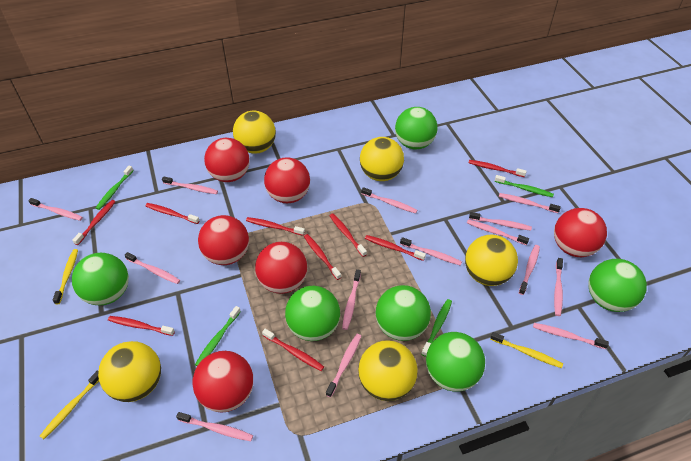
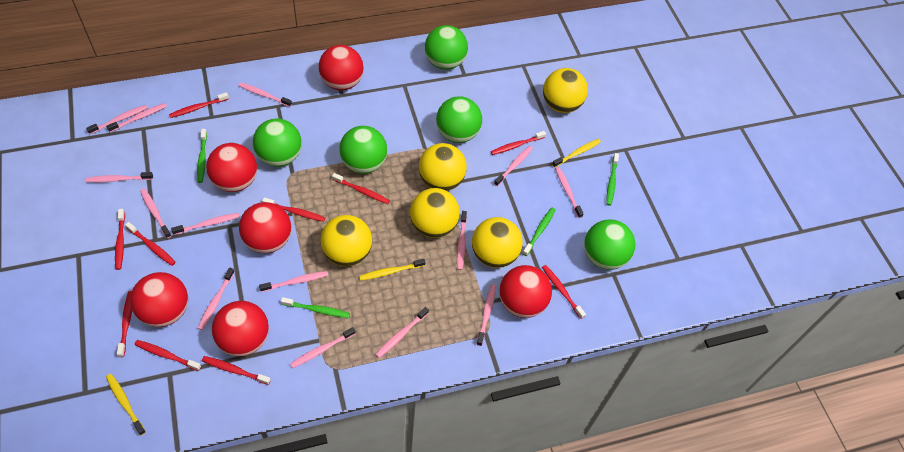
green ball: 6 -> 5
red toothbrush: 9 -> 10

